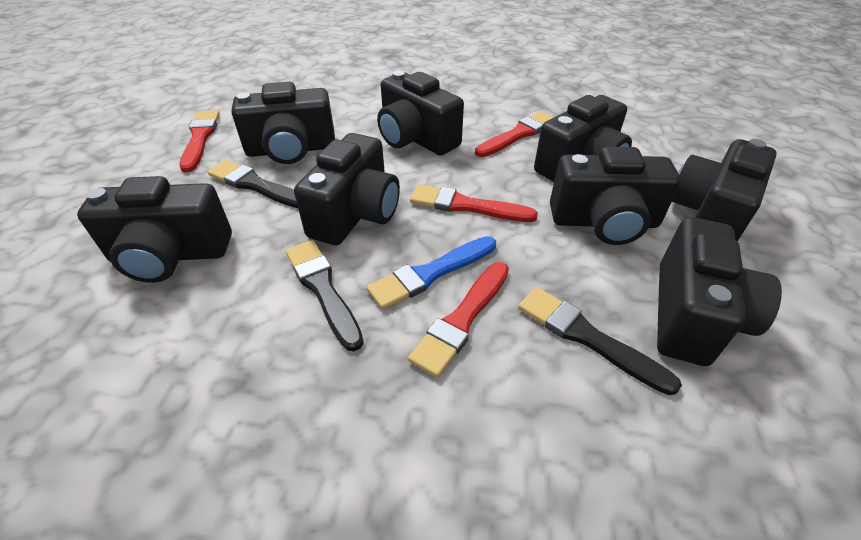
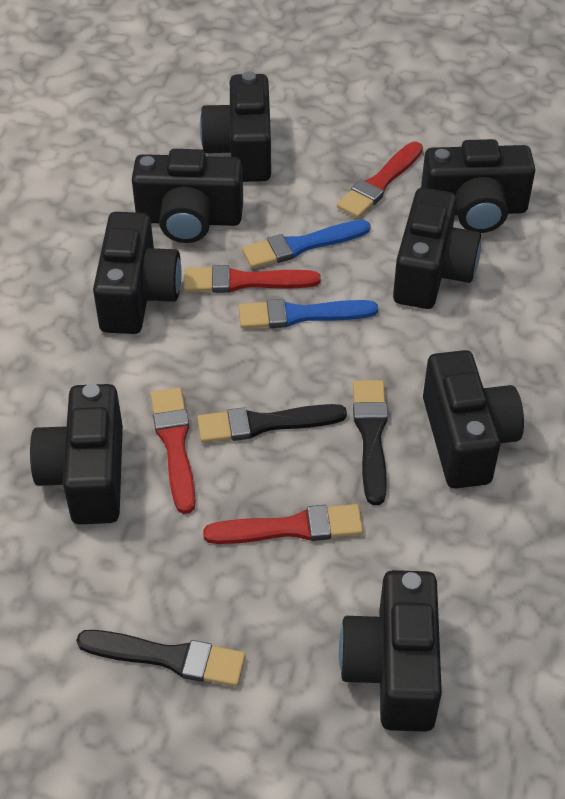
blue brush: 1 -> 2

